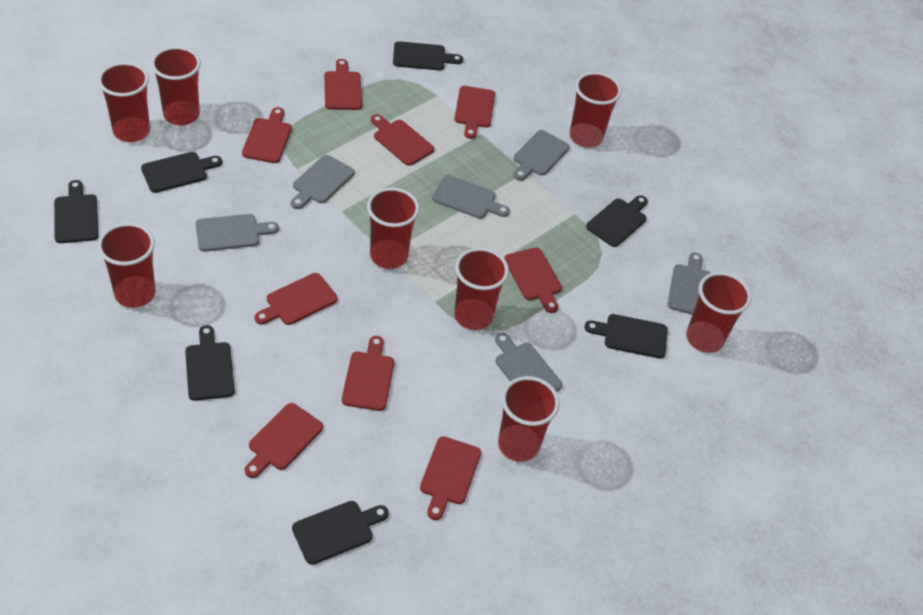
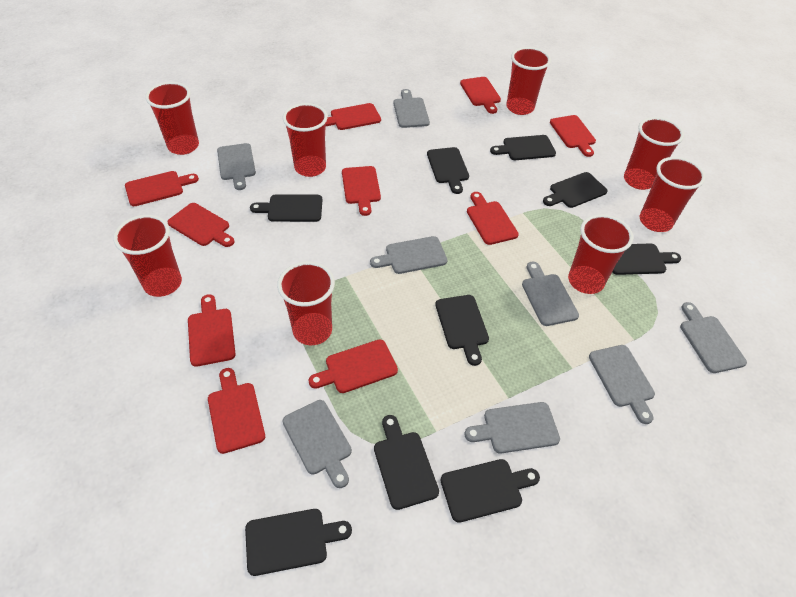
black cutting board: 7 -> 9
grey cutting board: 6 -> 8
red cutting board: 9 -> 10

